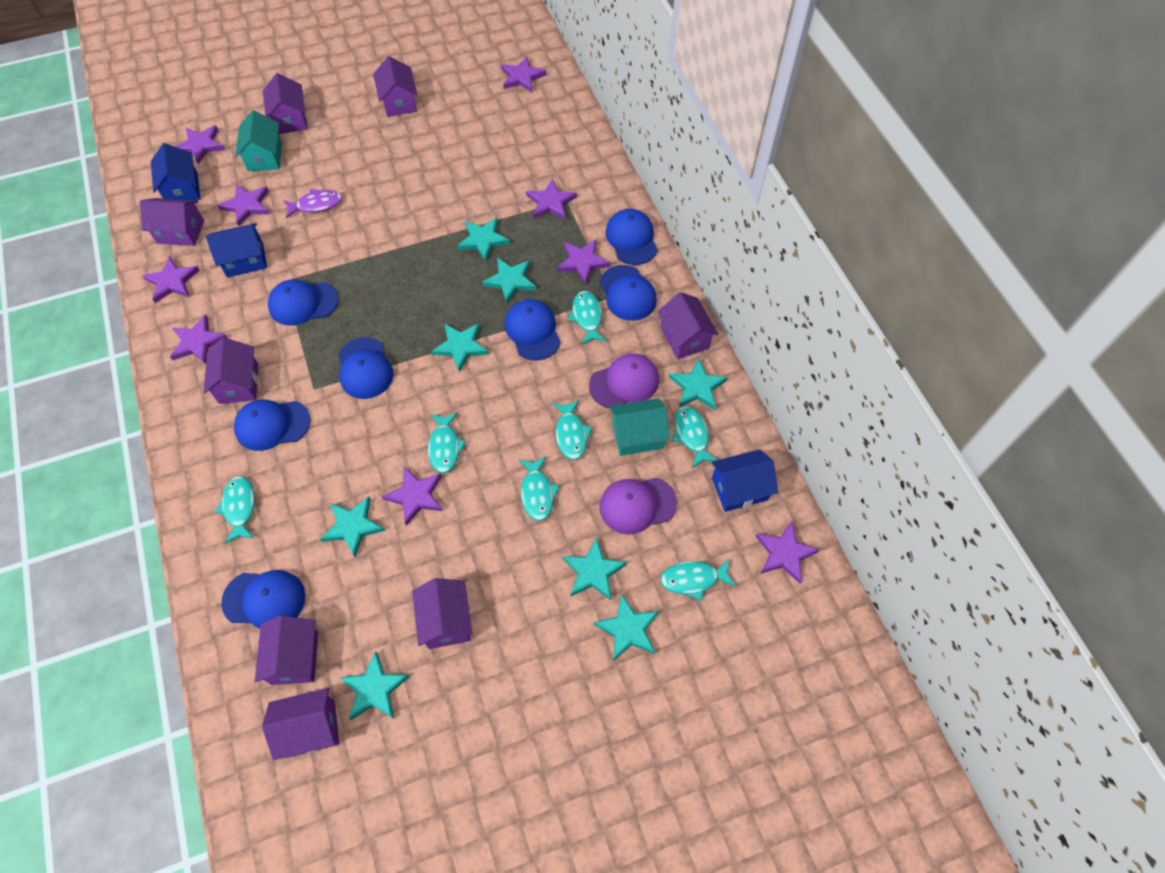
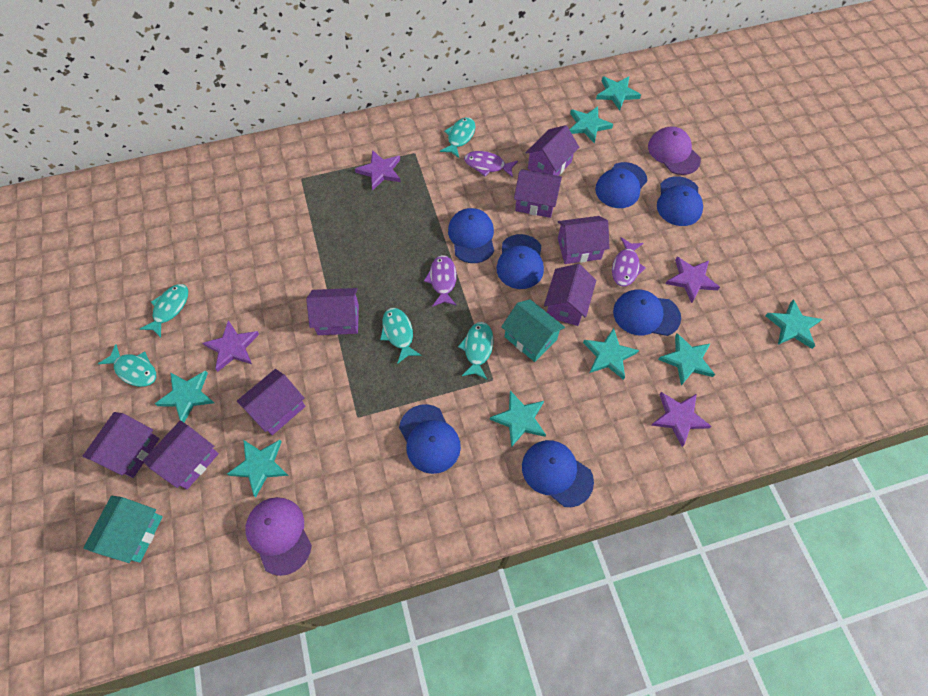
blue house: 3 -> 0
purple fish: 1 -> 3
purple star: 9 -> 4
turquoise fish: 7 -> 5

